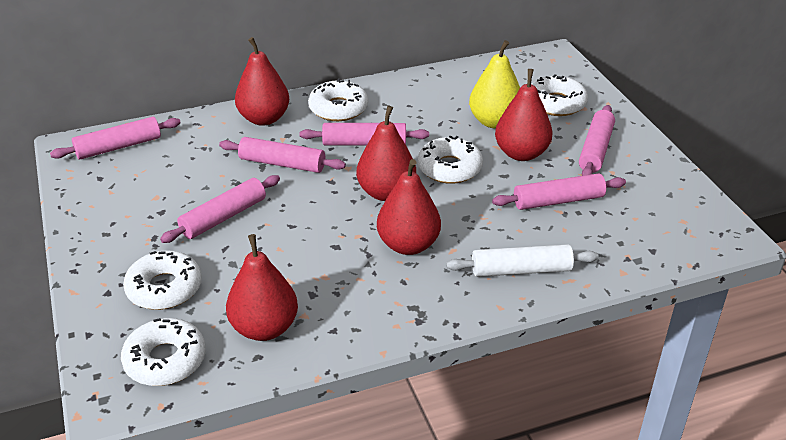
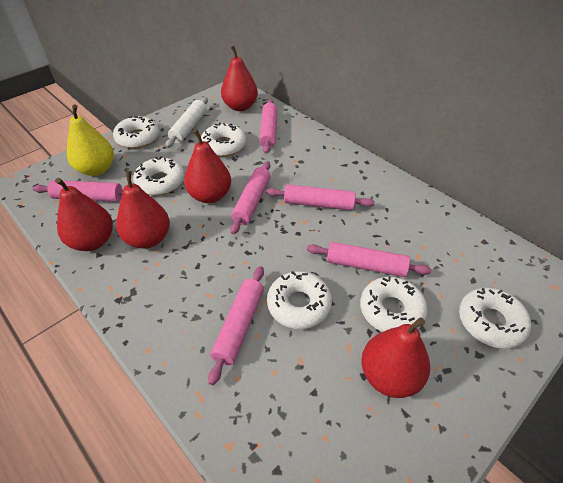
white donut: 5 -> 6

